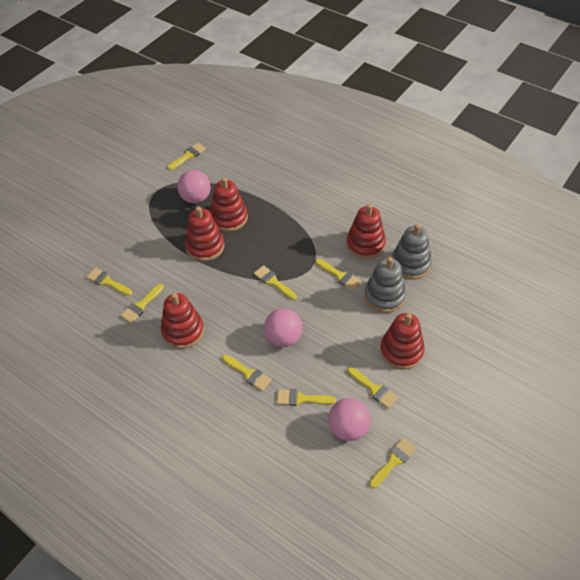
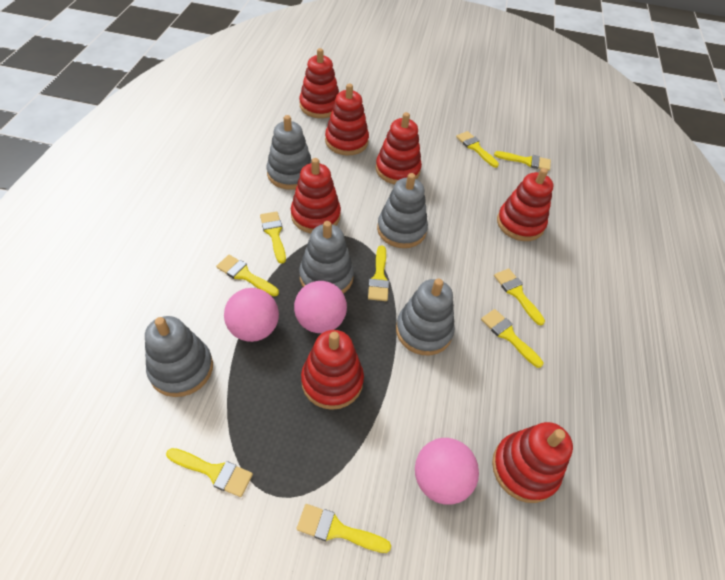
grey stacking toy: 2 -> 5
red stacking toy: 5 -> 7

